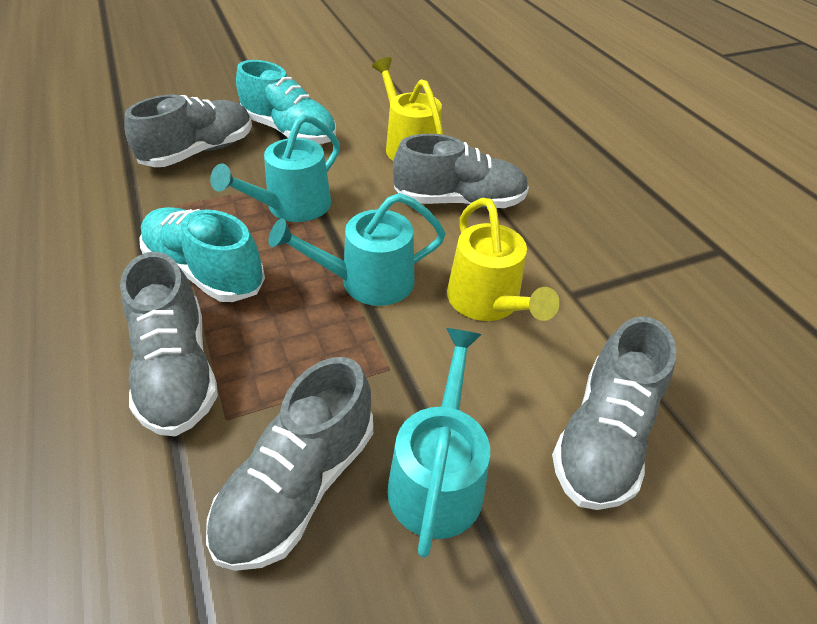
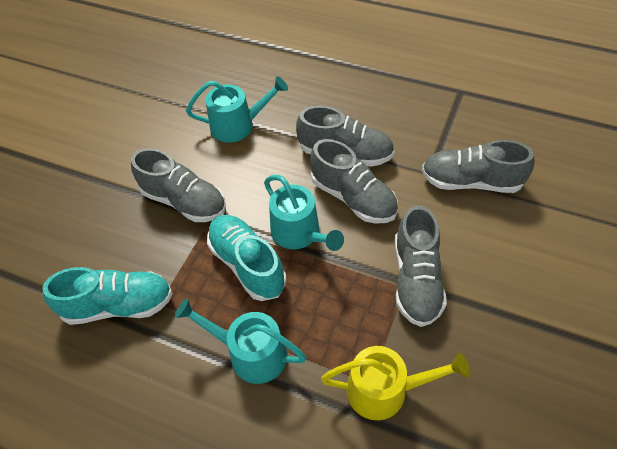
yellow watering can: 2 -> 1

